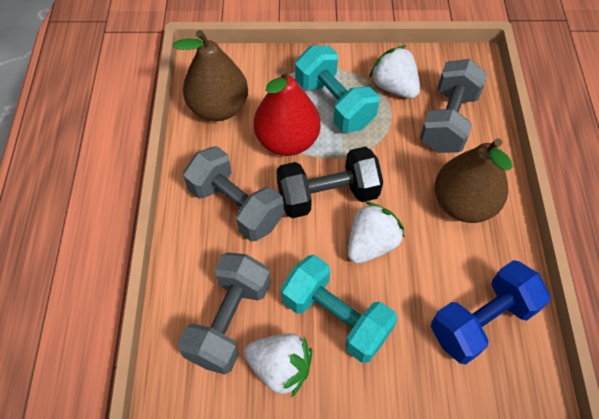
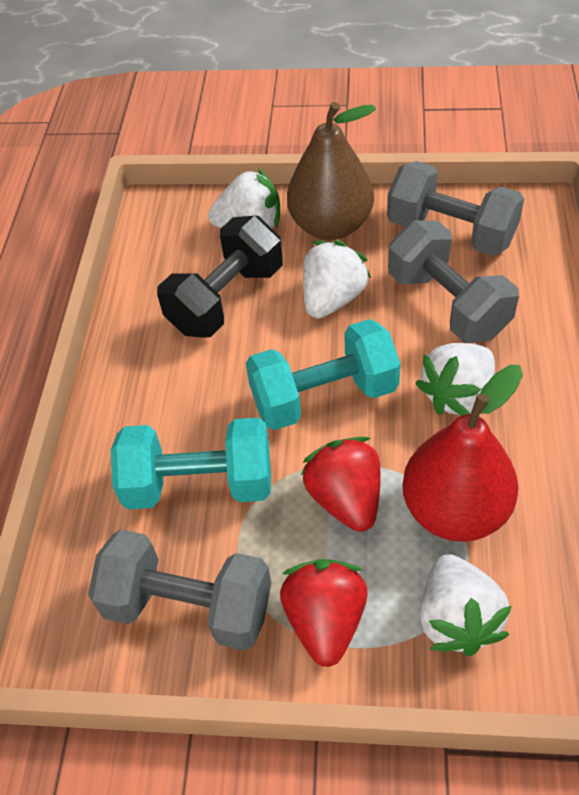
blue dumbbell: 1 -> 0
brown pear: 2 -> 1
red strawberry: 0 -> 2
white strawberry: 3 -> 4

